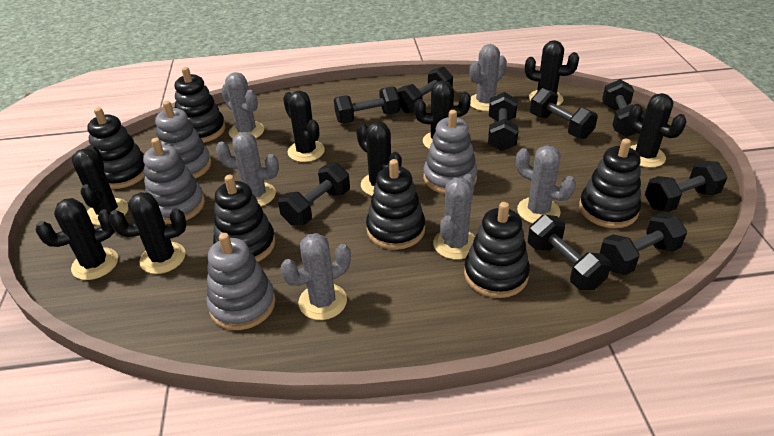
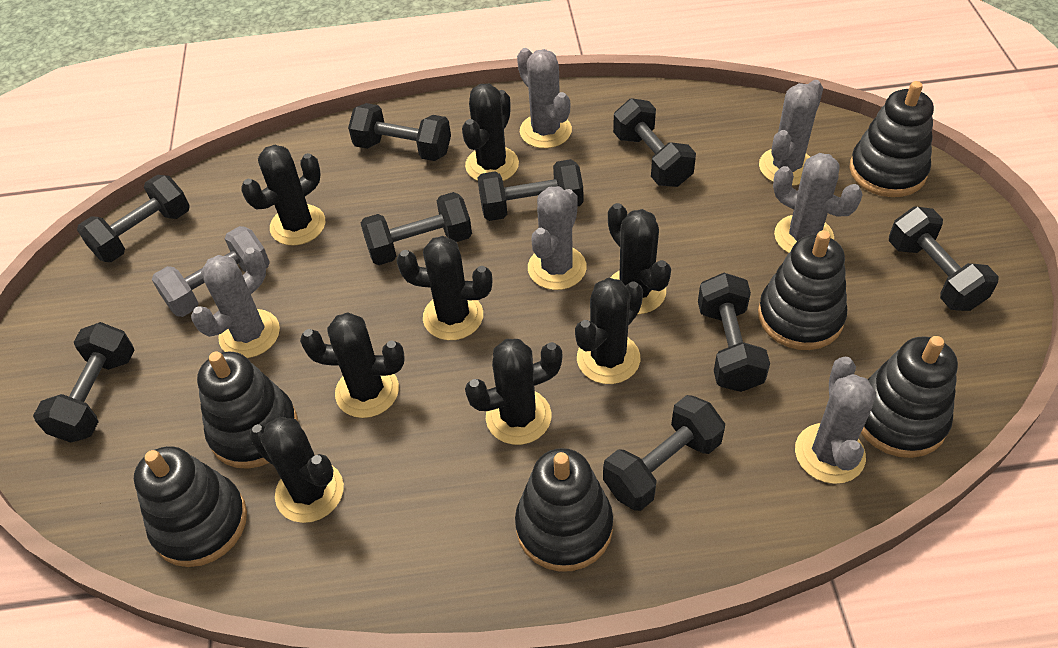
grey dumbbell: 0 -> 1
grey stacking toy: 4 -> 0

